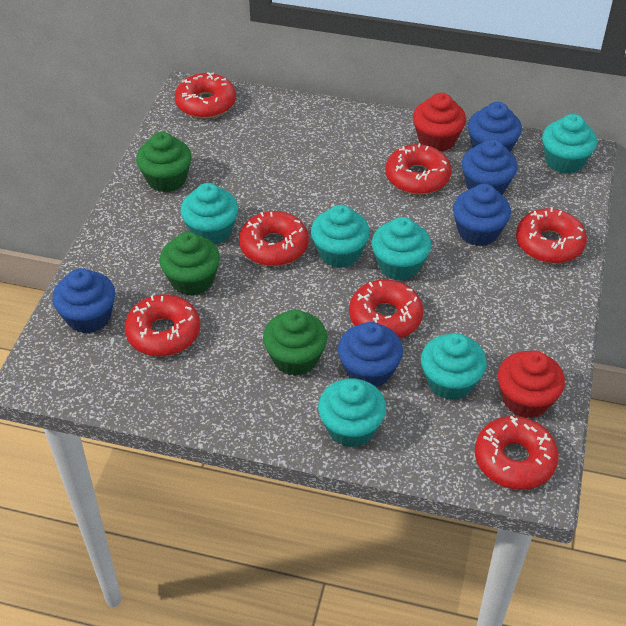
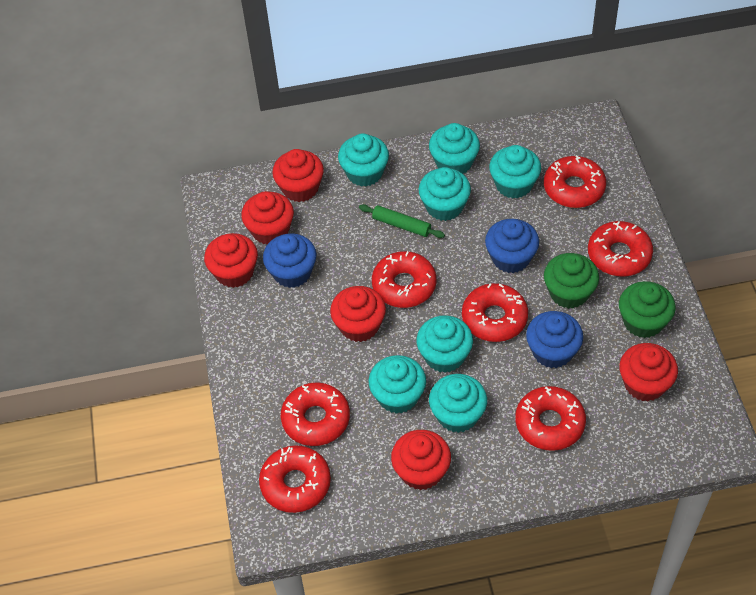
blue cupcake: 5 -> 3
green cupcake: 3 -> 2
green rolling pin: 0 -> 1
red cupcake: 2 -> 6
turquoise cupcake: 6 -> 7

